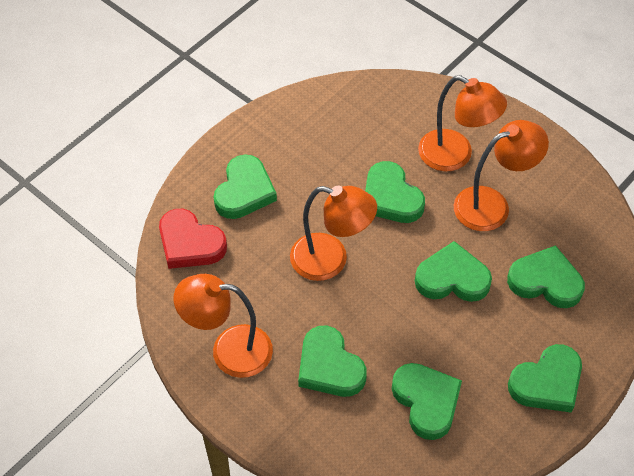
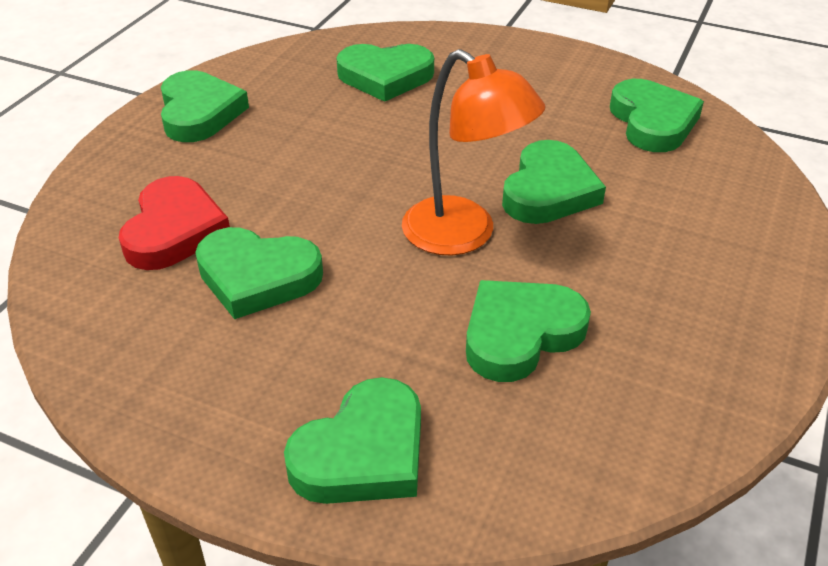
orange lamp: 4 -> 1

